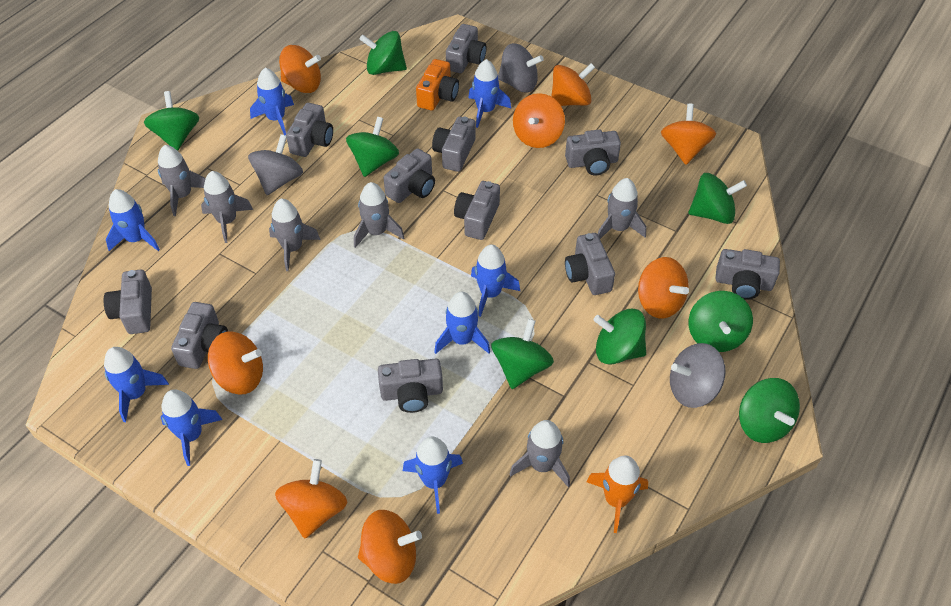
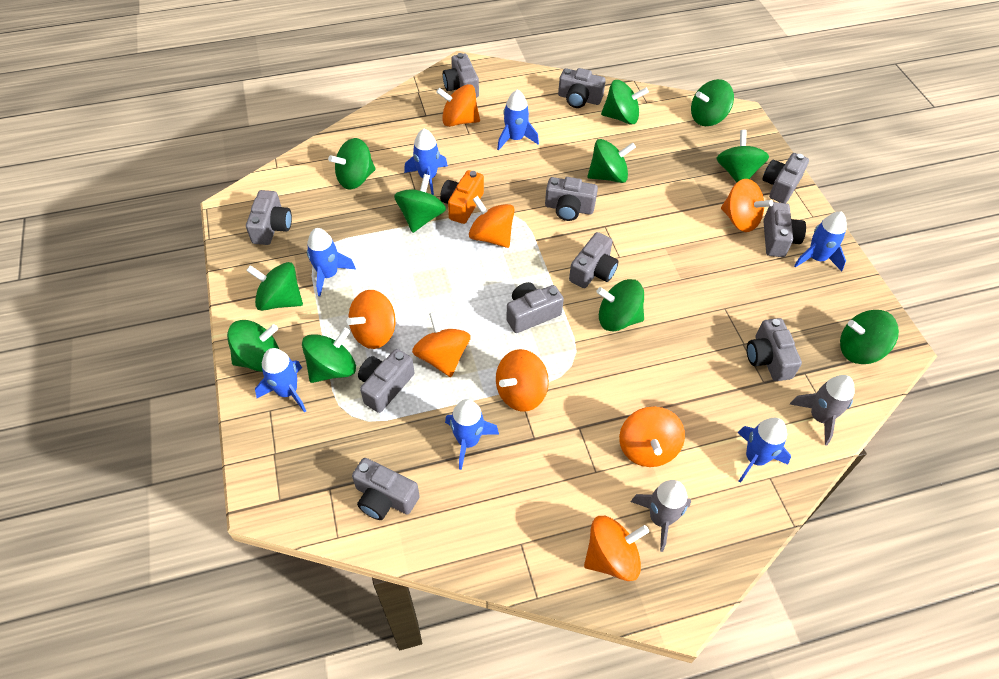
blue rocket: 8 -> 7
green spinning top: 8 -> 11
grey rocket: 6 -> 2
grey spinning top: 3 -> 0
orange rocket: 1 -> 0

